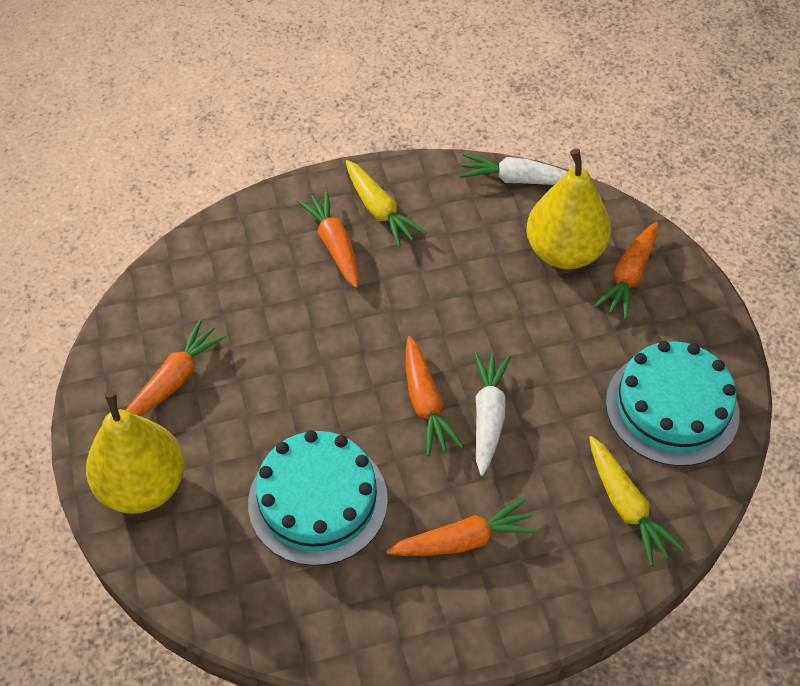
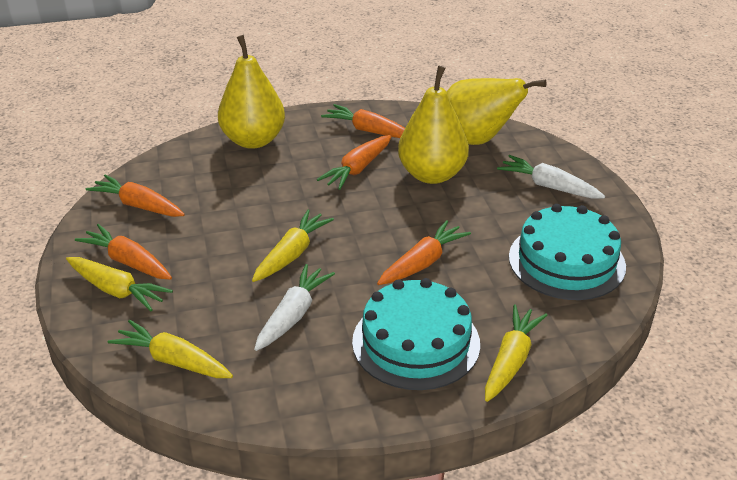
yellow carrot: 2 -> 4
yellow pear: 2 -> 3

